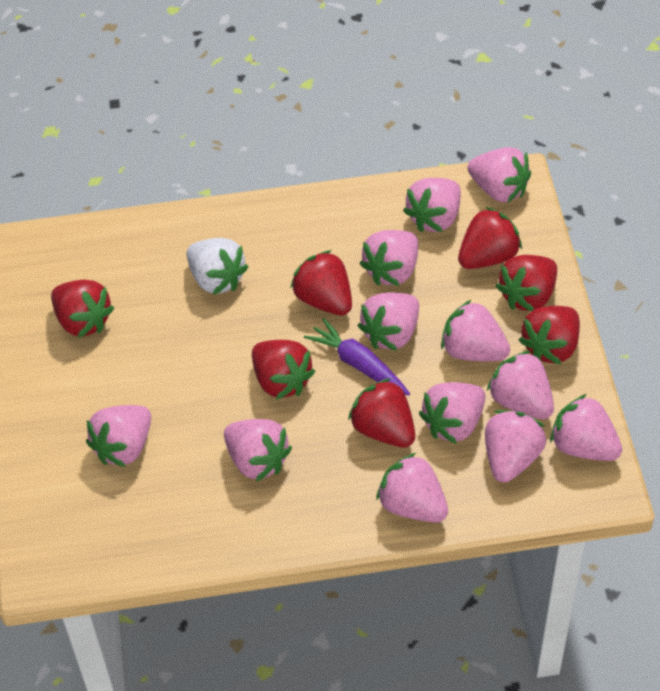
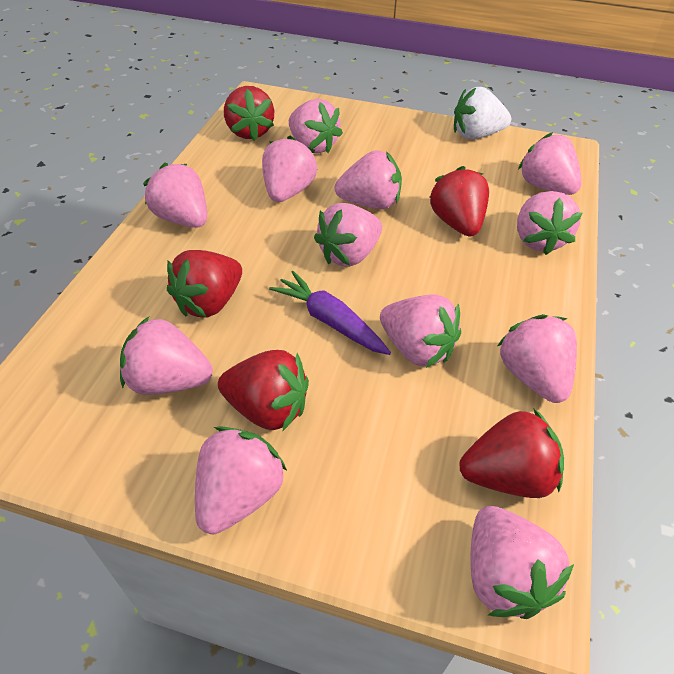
red strawberry: 7 -> 5

